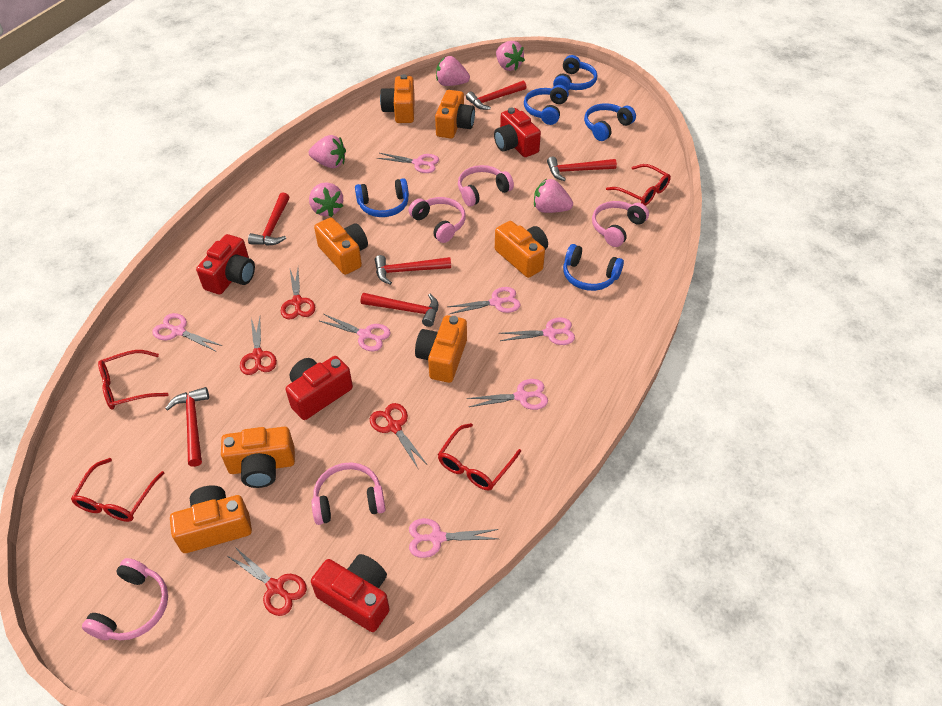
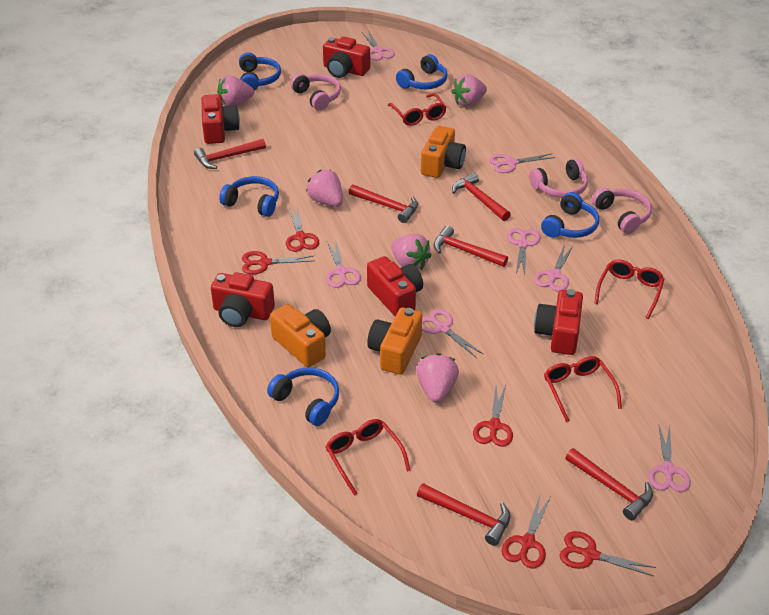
orange camera: 7 -> 3
pink headphones: 5 -> 3
red camera: 4 -> 5
red scissors: 4 -> 5

